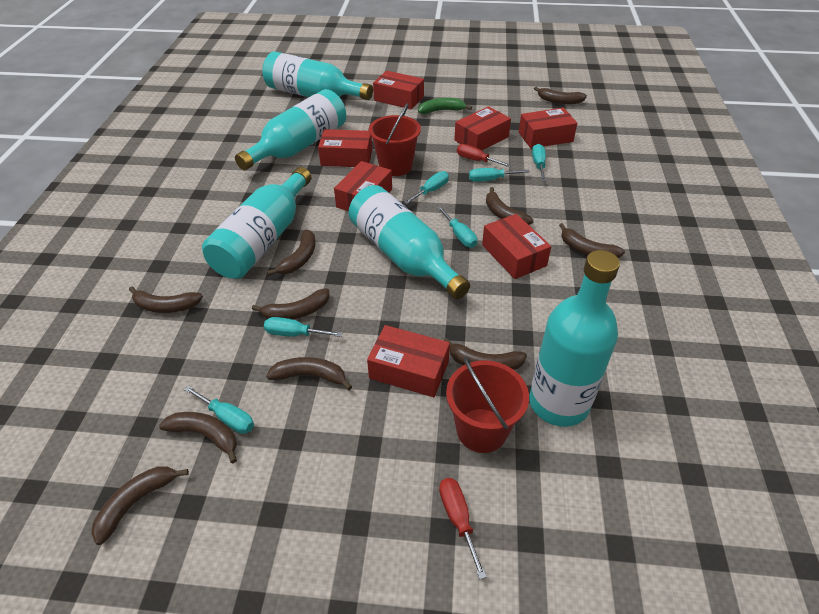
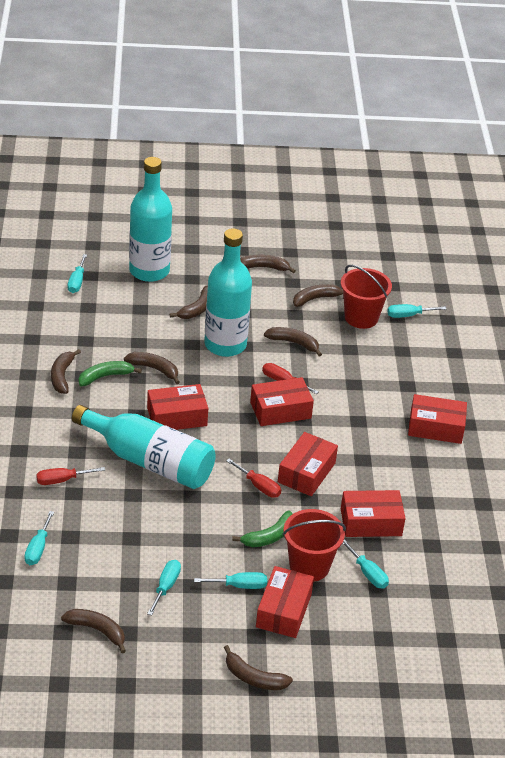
brown banana: 10 -> 8
green banana: 1 -> 2
red box: 7 -> 6
red screwdriver: 2 -> 3
turquoise bottle: 5 -> 3

